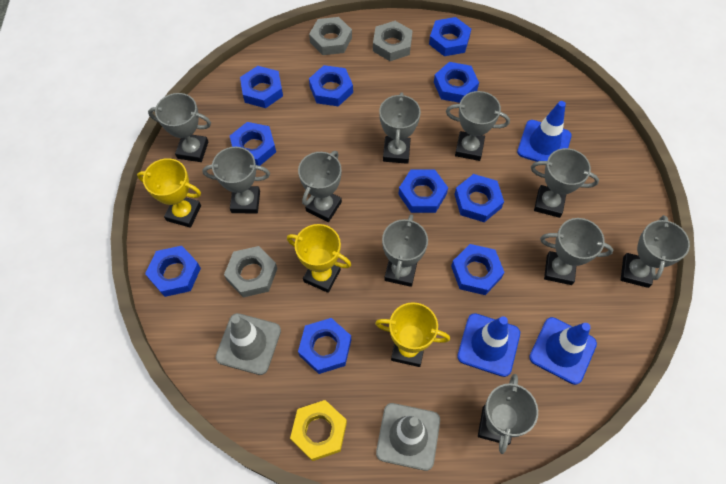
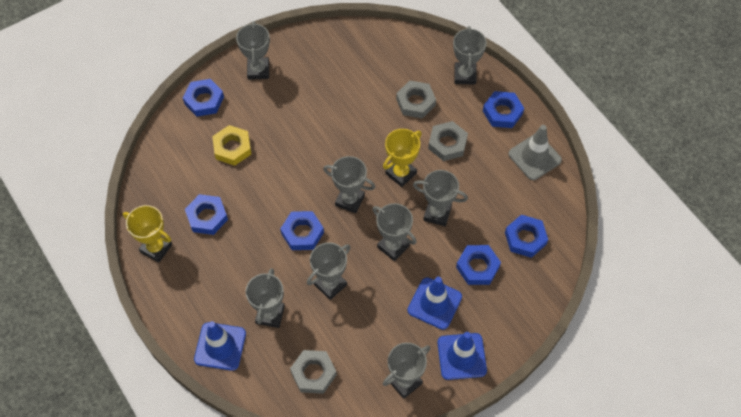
blue nut: 10 -> 6
grey traffic cone: 2 -> 1
grey trophy: 10 -> 8
yellow trophy: 3 -> 2

